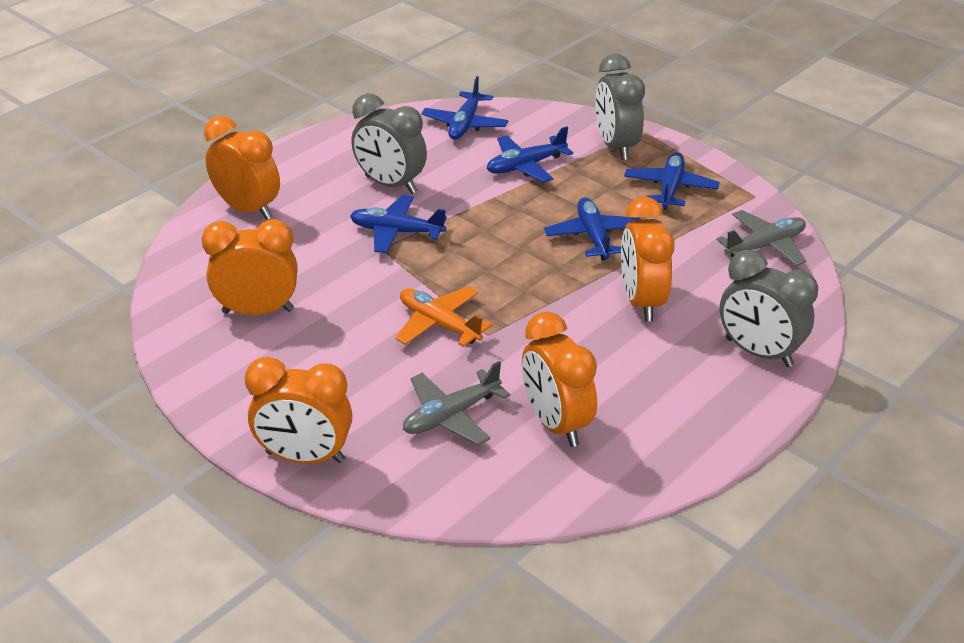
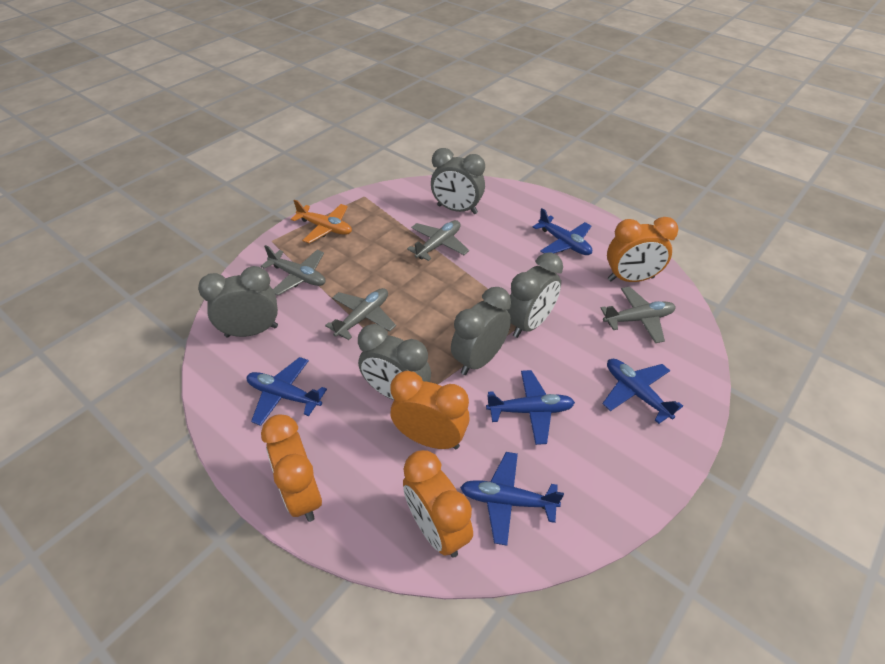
grey clock: 3 -> 5
grey plane: 2 -> 4
orange clock: 5 -> 4

